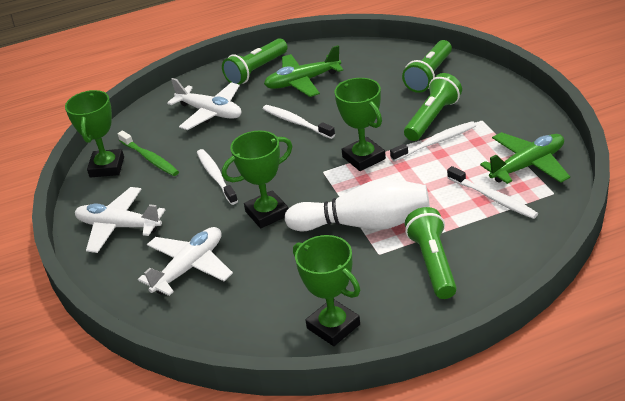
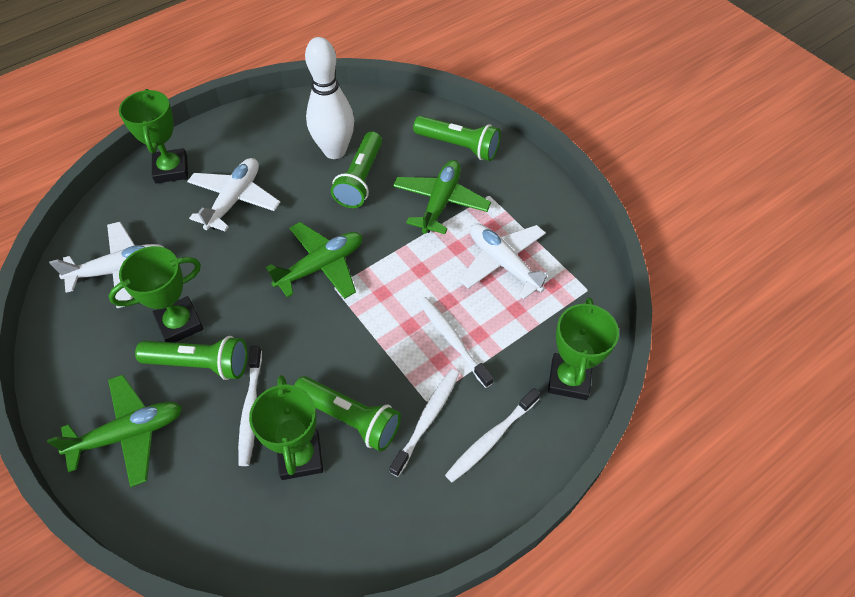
green plane: 2 -> 3
green toothbrush: 1 -> 0

